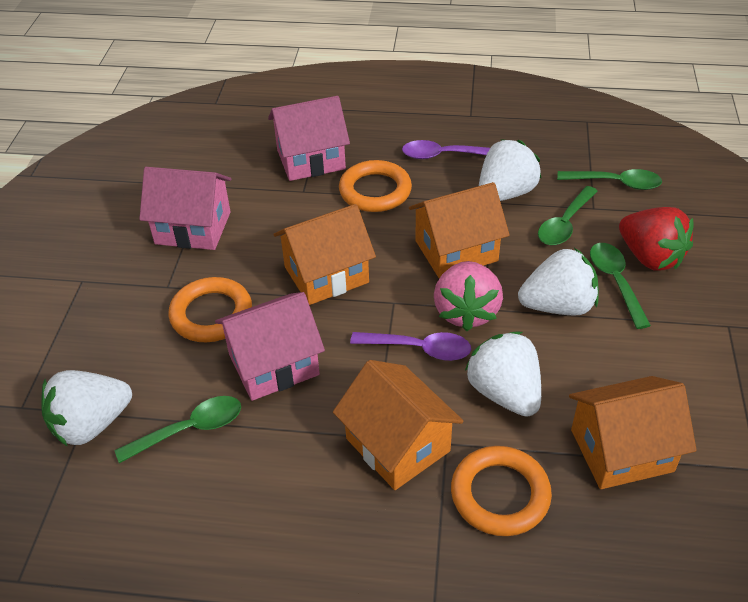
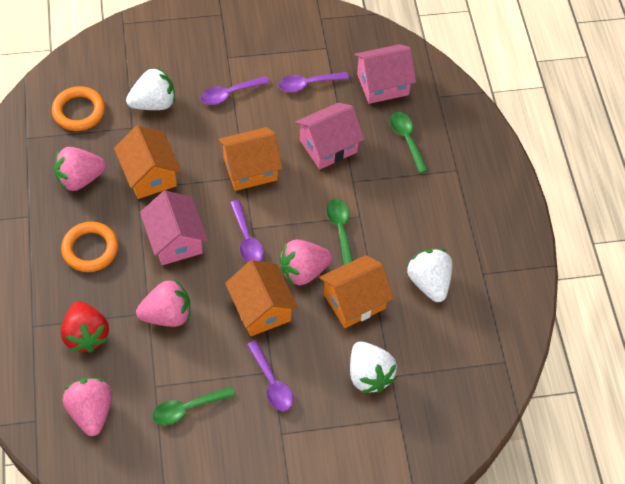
green spoon: 4 -> 3
orange ring: 3 -> 2
pink strawberry: 1 -> 4
purple spoon: 2 -> 4
white strawberry: 4 -> 3

